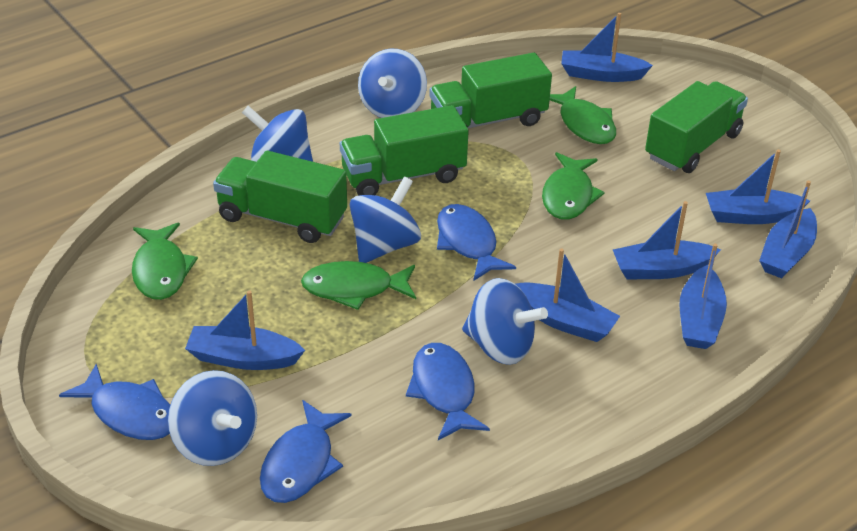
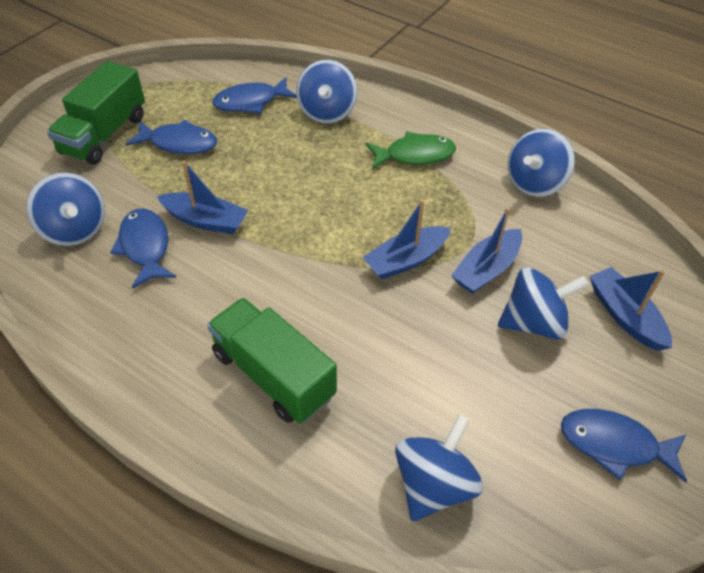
blue boat: 7 -> 4
green fish: 4 -> 1
green truck: 4 -> 2

